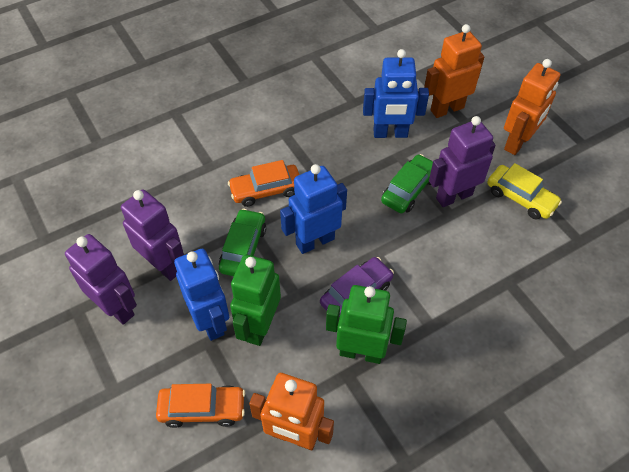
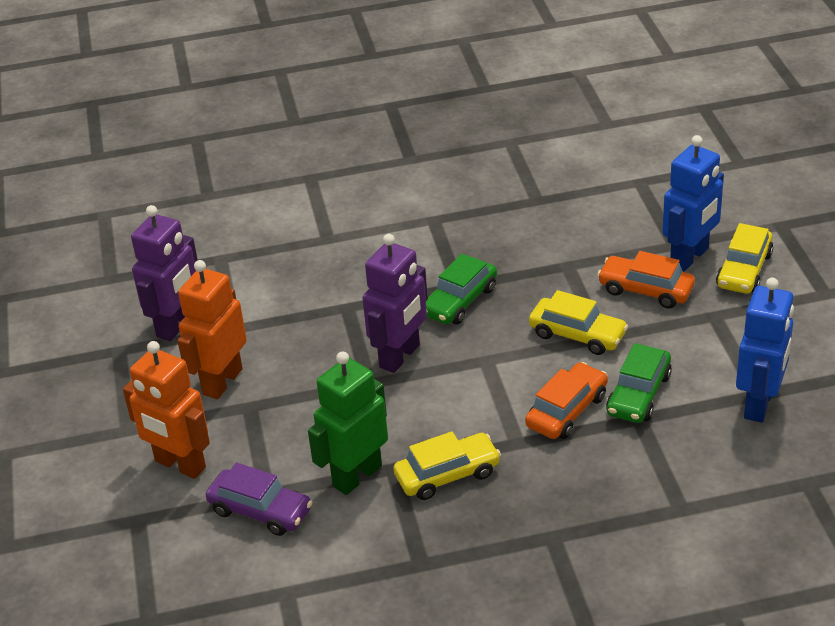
blue robot: 3 -> 2
green robot: 2 -> 1
orange robot: 3 -> 2
purple robot: 3 -> 2
yellow car: 1 -> 3

